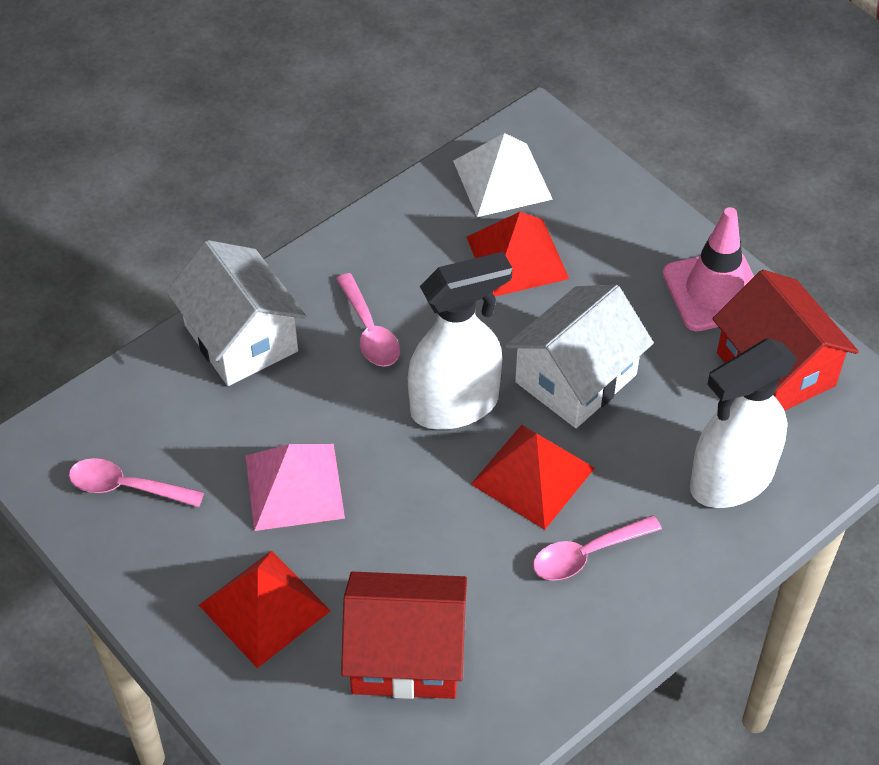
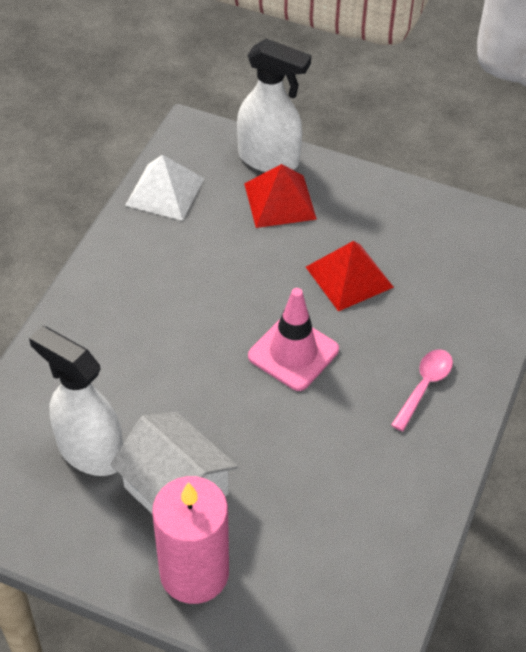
pink candle: 0 -> 1
pink pyramid: 1 -> 0
pink spoon: 3 -> 1
red house: 2 -> 0
red pyramid: 3 -> 2
white house: 2 -> 1

